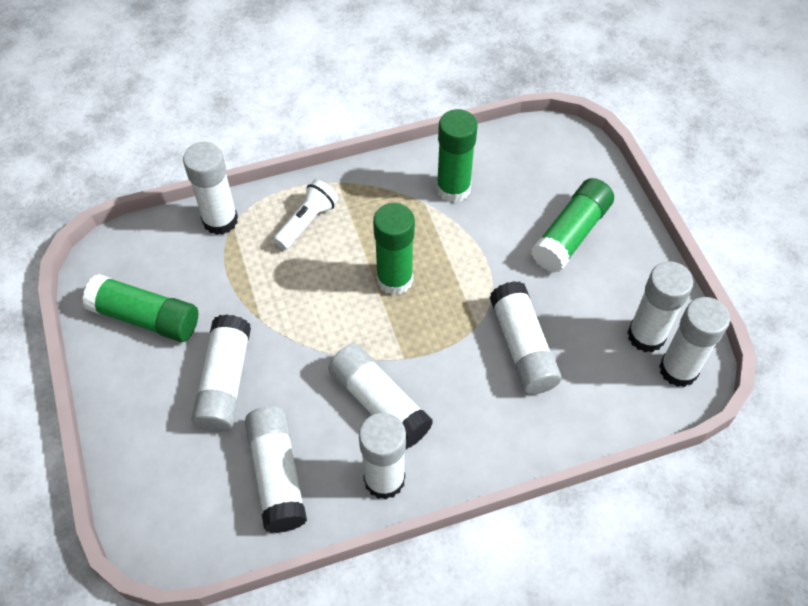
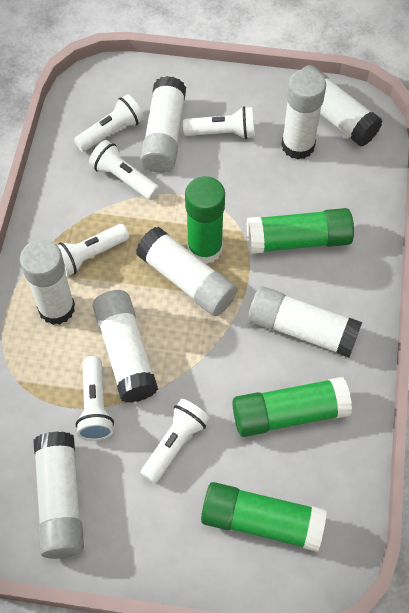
white flashlight: 1 -> 6

